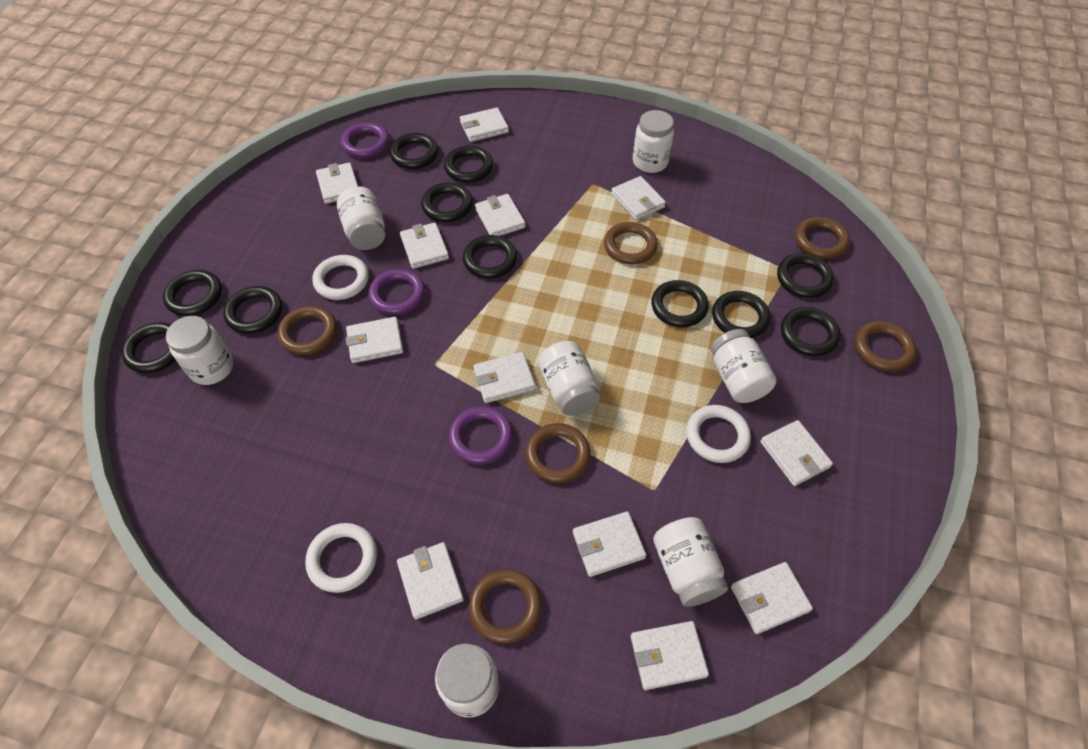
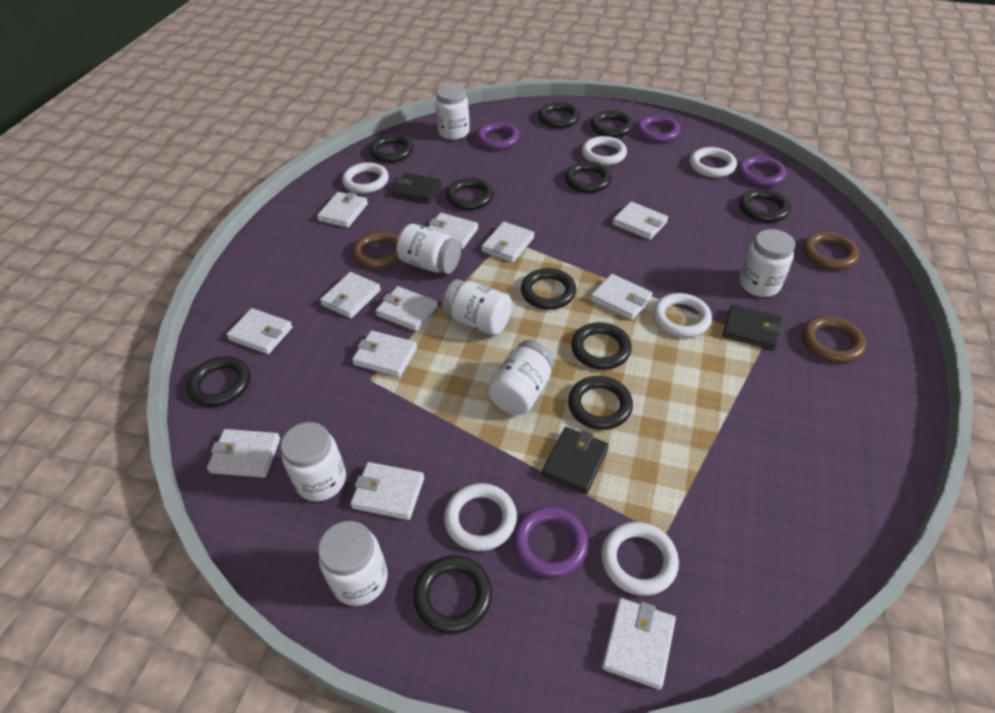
black wallet: 0 -> 3
brown ring: 6 -> 3
purple ring: 3 -> 4
white ring: 3 -> 6

